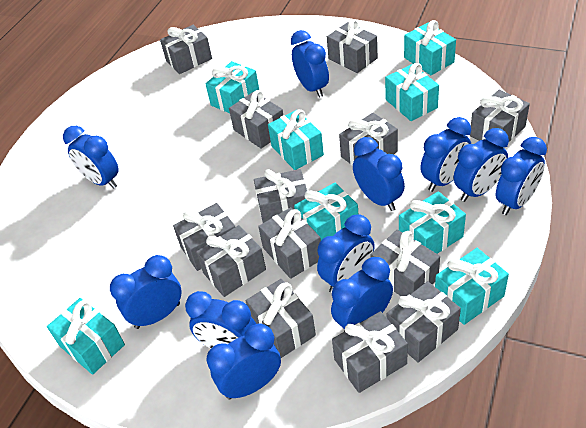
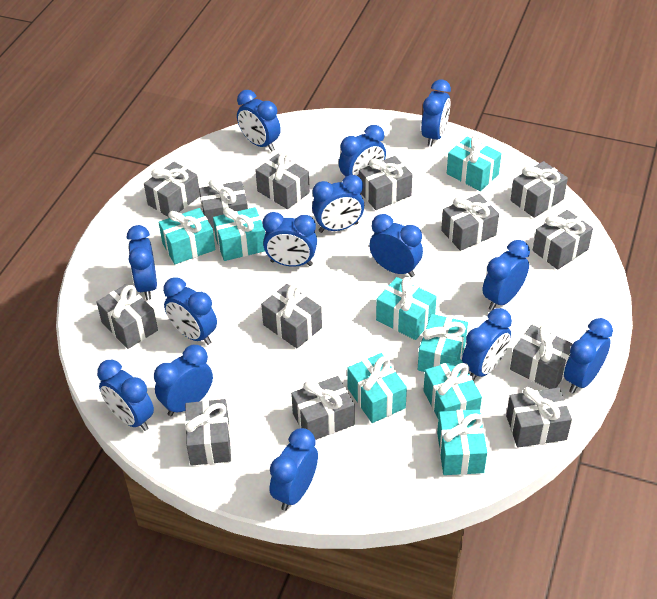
blue clock: 11 -> 14

